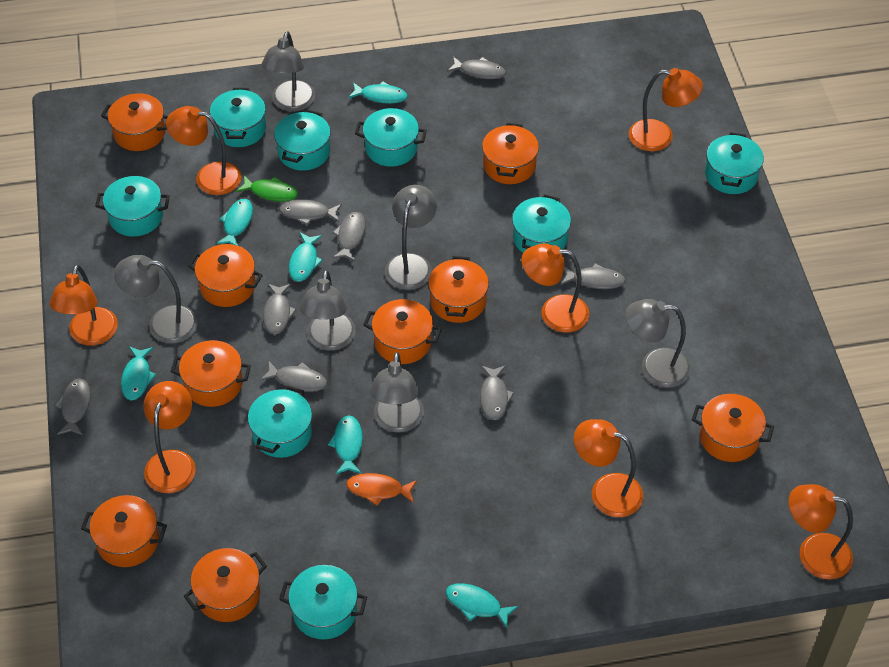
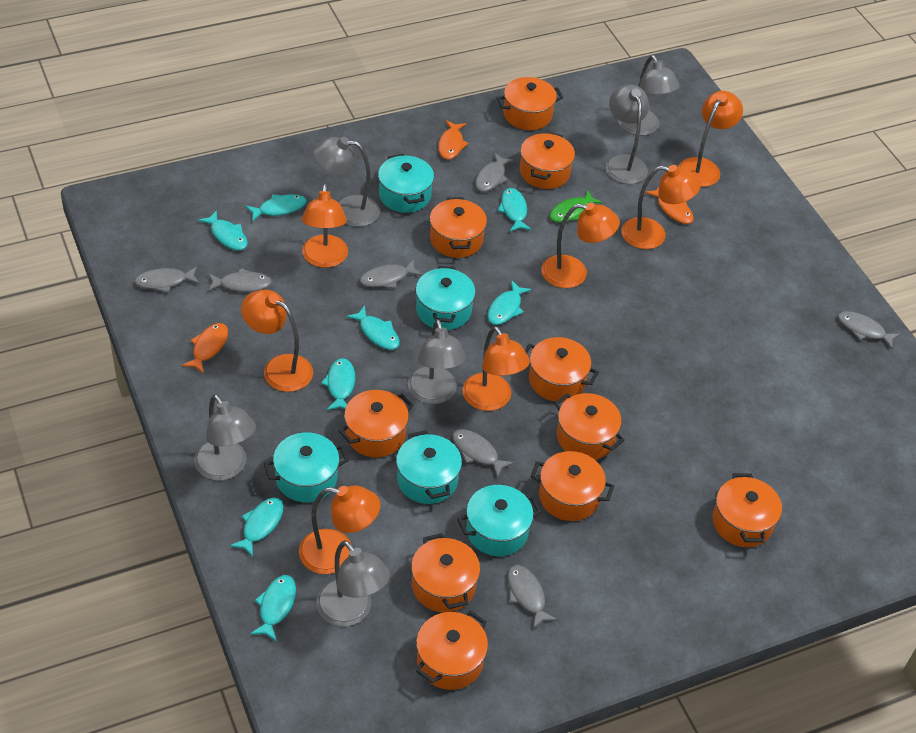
grey fish: 8 -> 7
orange fish: 1 -> 3
orange pot: 9 -> 10
turquoise fish: 6 -> 8
turquoise pot: 8 -> 5

